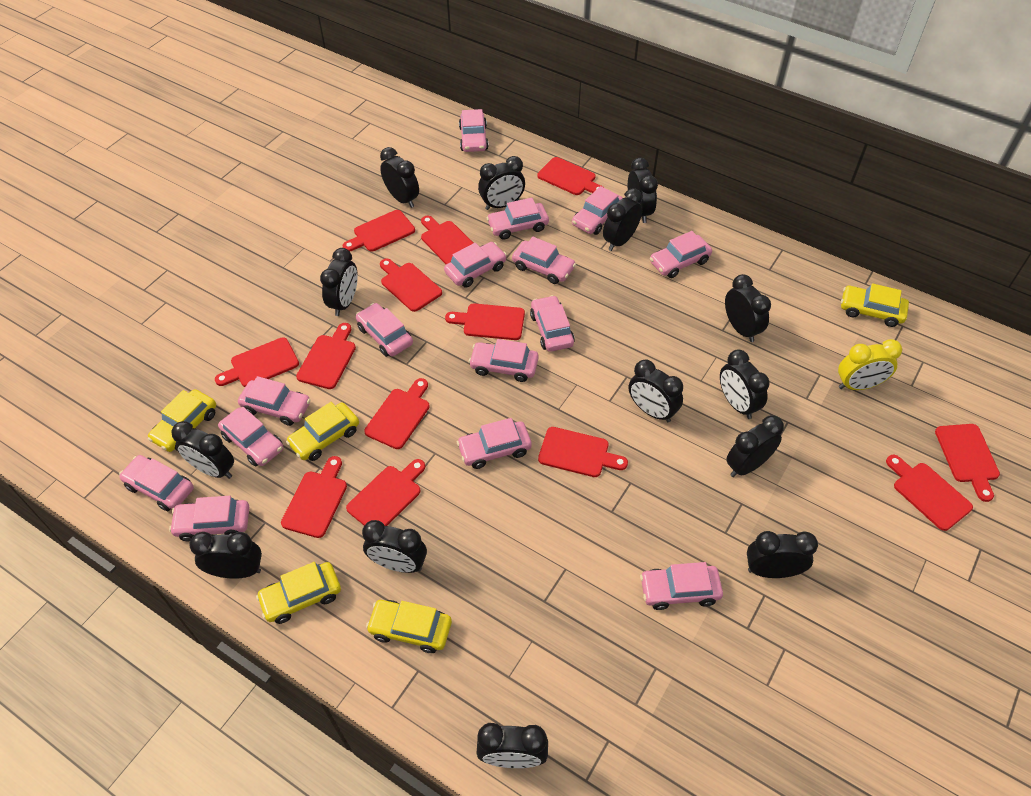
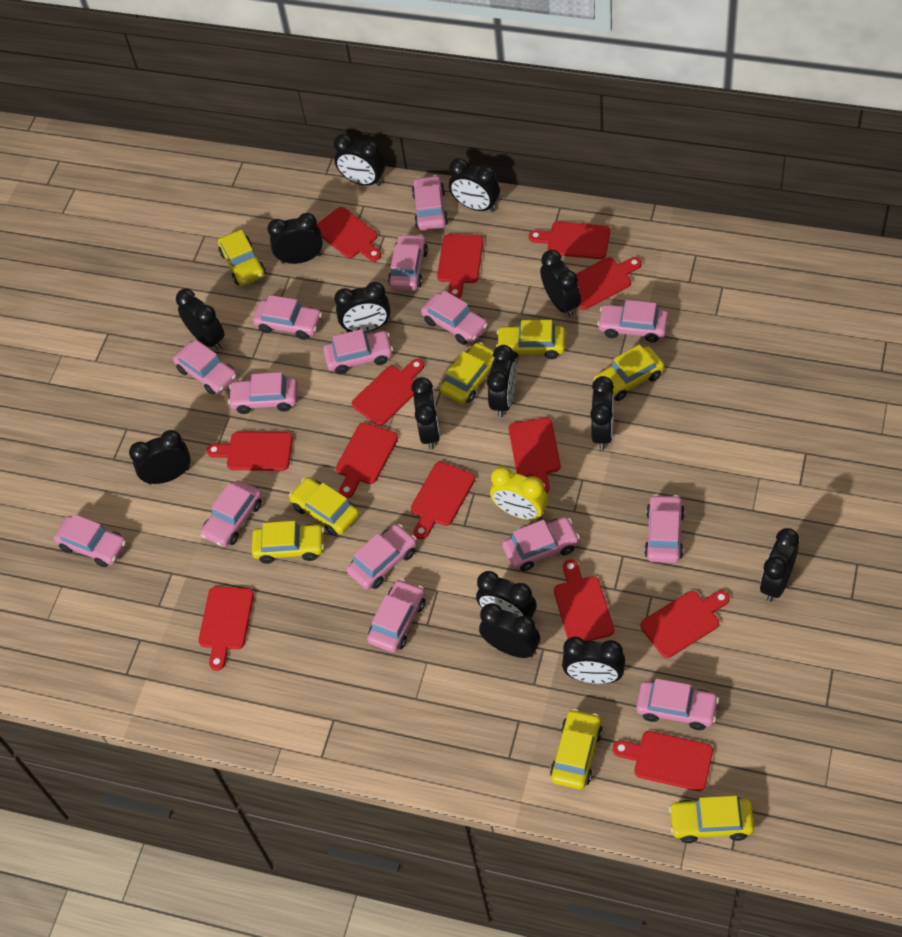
yellow car: 5 -> 8

